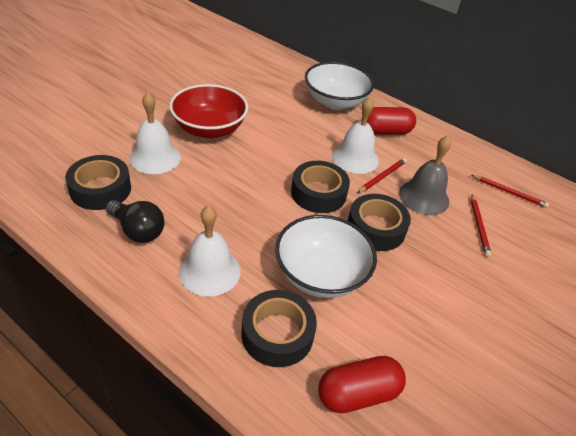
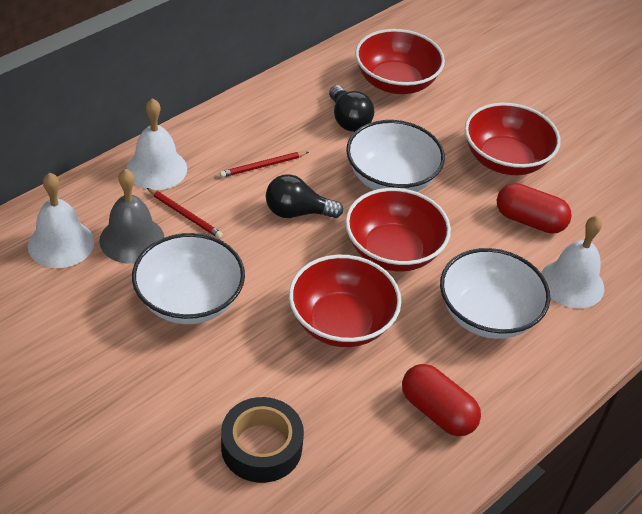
black light bulb: 1 -> 2
black tape: 4 -> 1
red bowl: 1 -> 4
red pencil: 3 -> 2
white bowl: 2 -> 3

